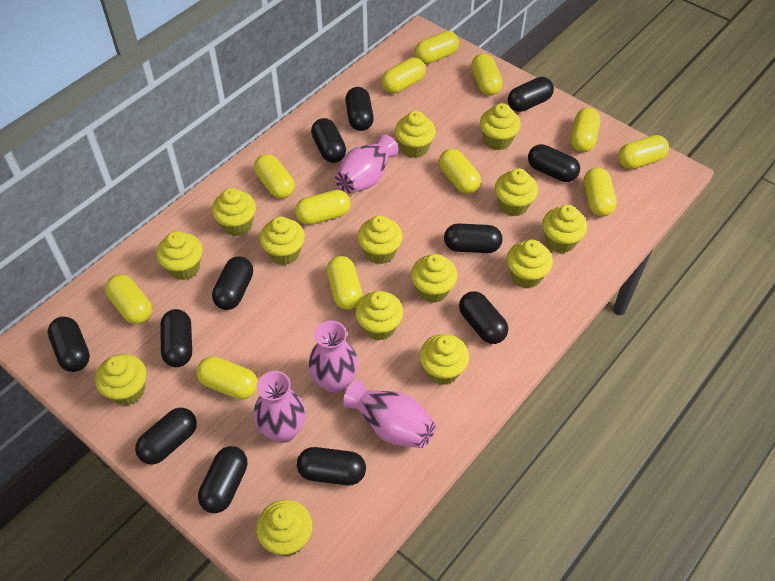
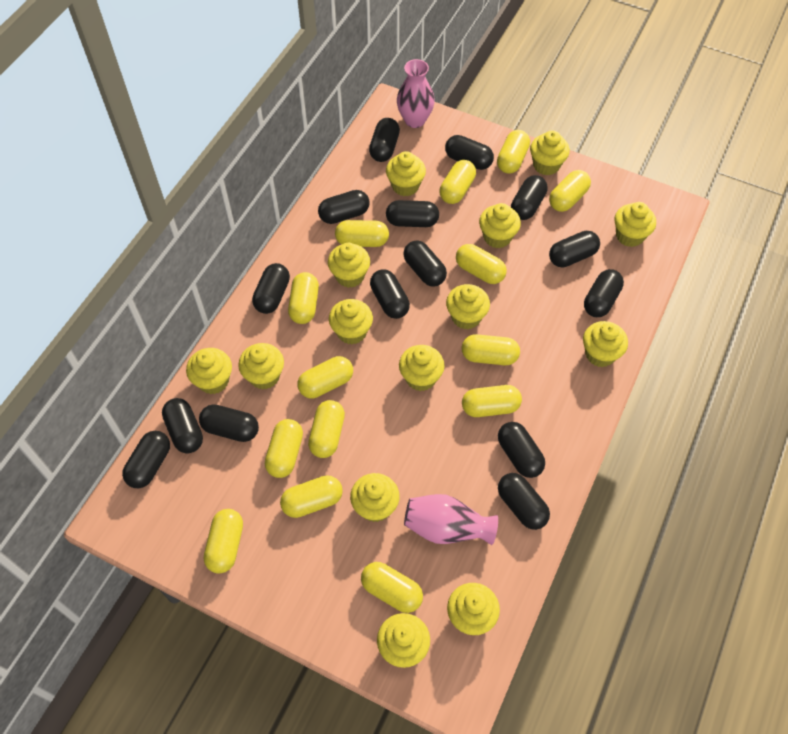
black capsule: 12 -> 15
pink vase: 4 -> 2
yellow capsule: 12 -> 14

